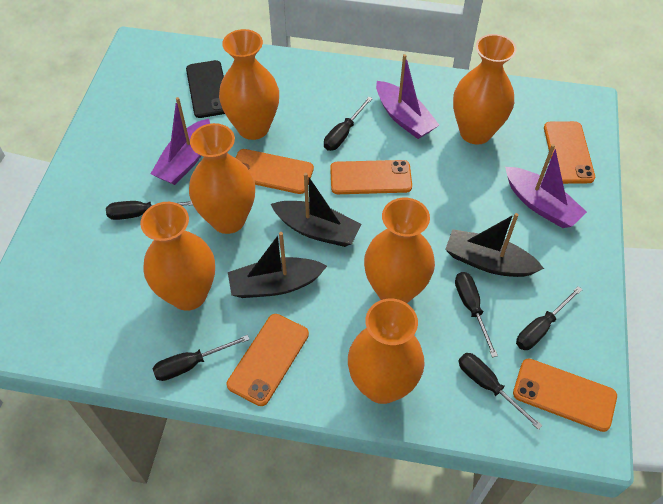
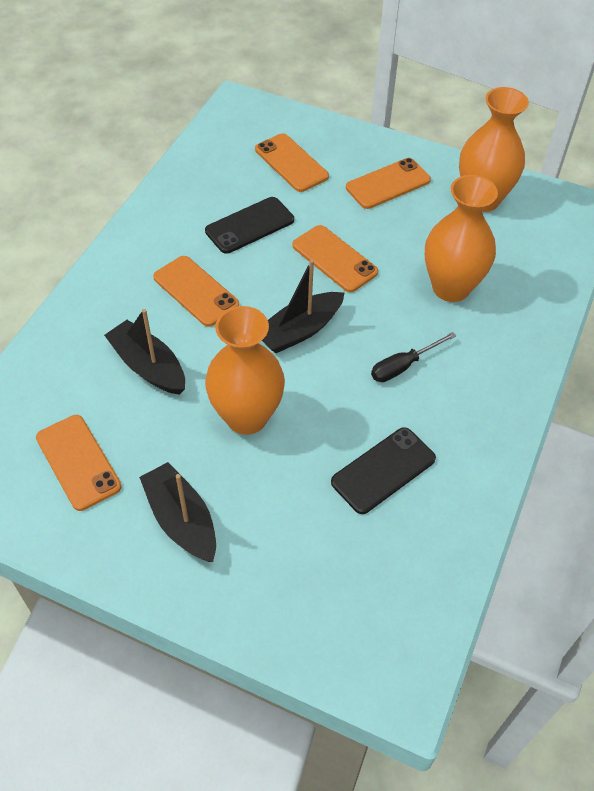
black phone: 1 -> 2
black screwdriver: 6 -> 1
orange vase: 6 -> 3
purple boat: 3 -> 0

